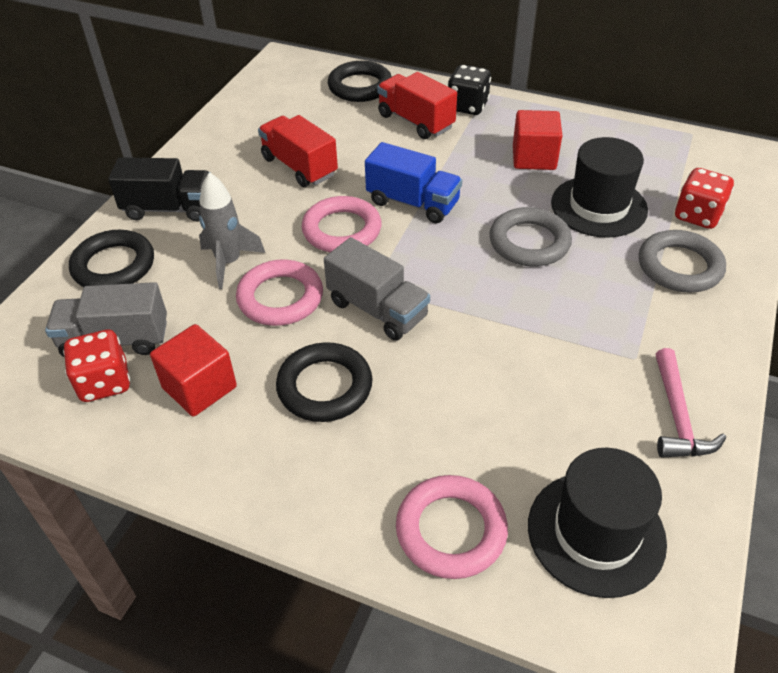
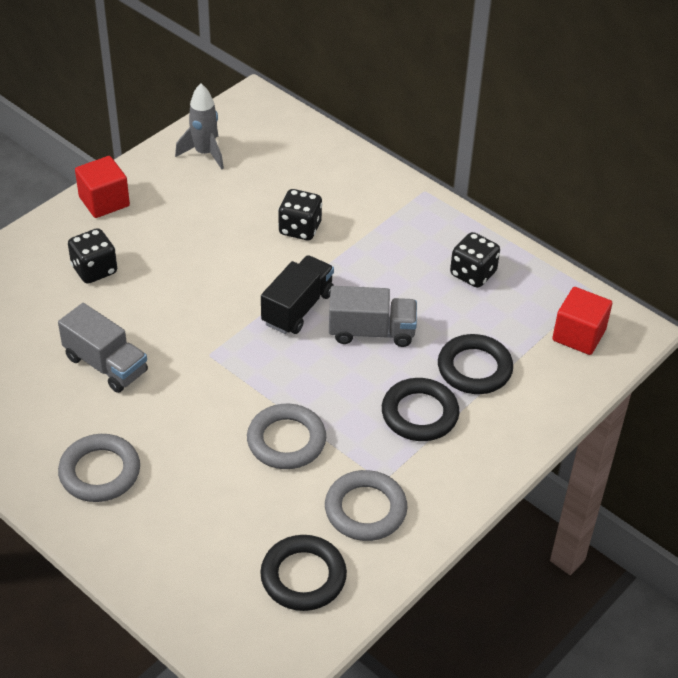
black dice: 1 -> 3
black hat: 2 -> 0
blue truck: 1 -> 0
grey ring: 2 -> 3
pink hammer: 1 -> 0
pink ring: 3 -> 0
red dice: 2 -> 0
red truck: 2 -> 0

